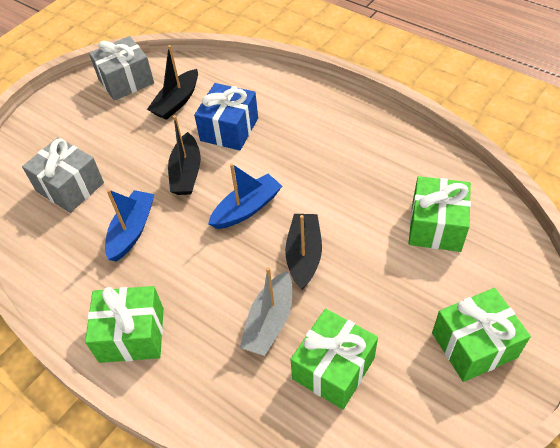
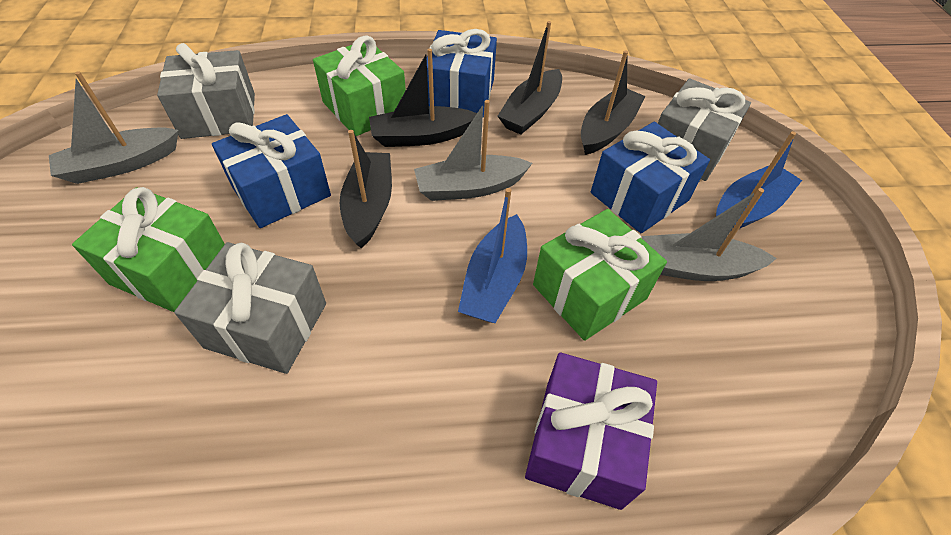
black boat: 3 -> 4
blue gift: 1 -> 3
green gift: 4 -> 3
grey boat: 1 -> 3
grey gift: 2 -> 3
purple gift: 0 -> 1

